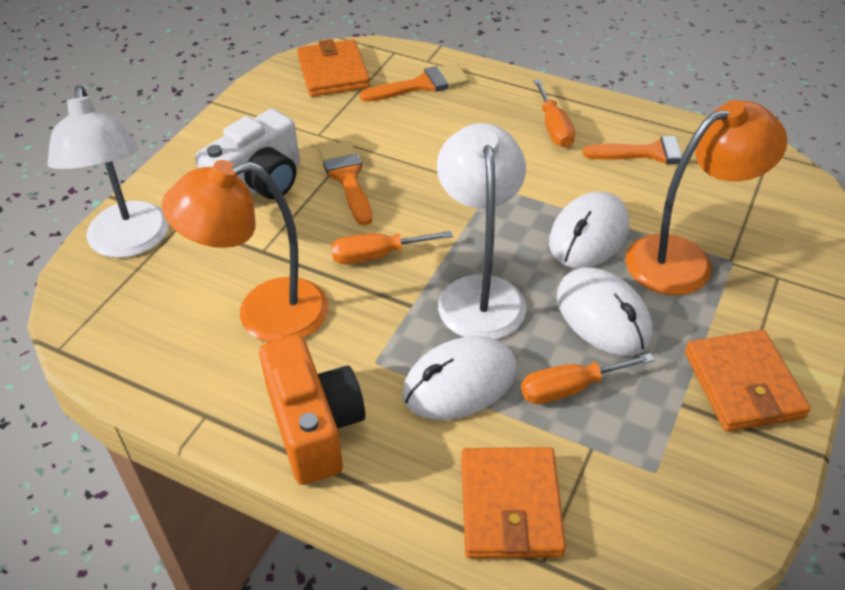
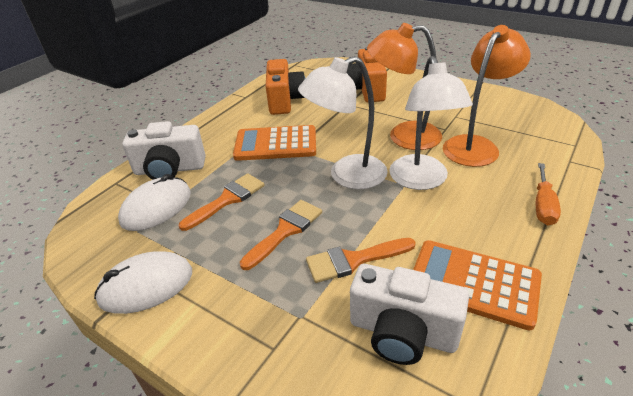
orange calculator: 0 -> 2
orange camera: 1 -> 2
orange screwdriver: 3 -> 1
orange wallet: 3 -> 0
white camera: 1 -> 2
white mouse: 3 -> 2

